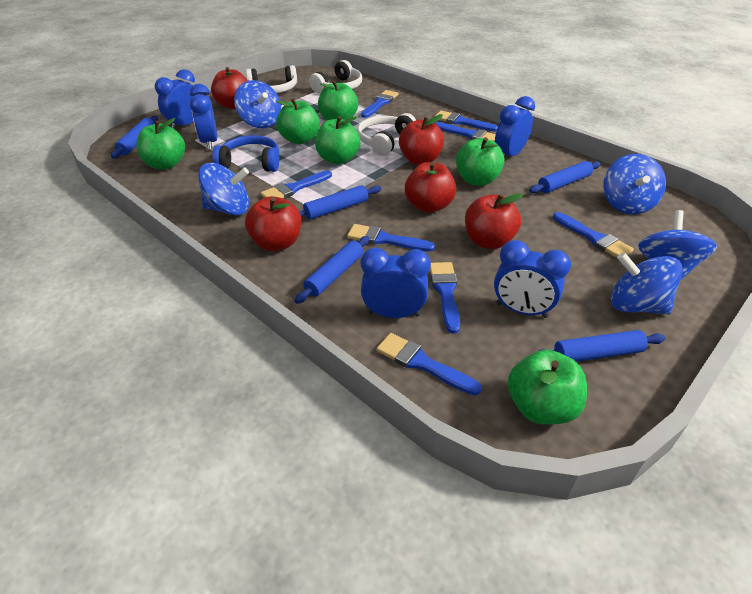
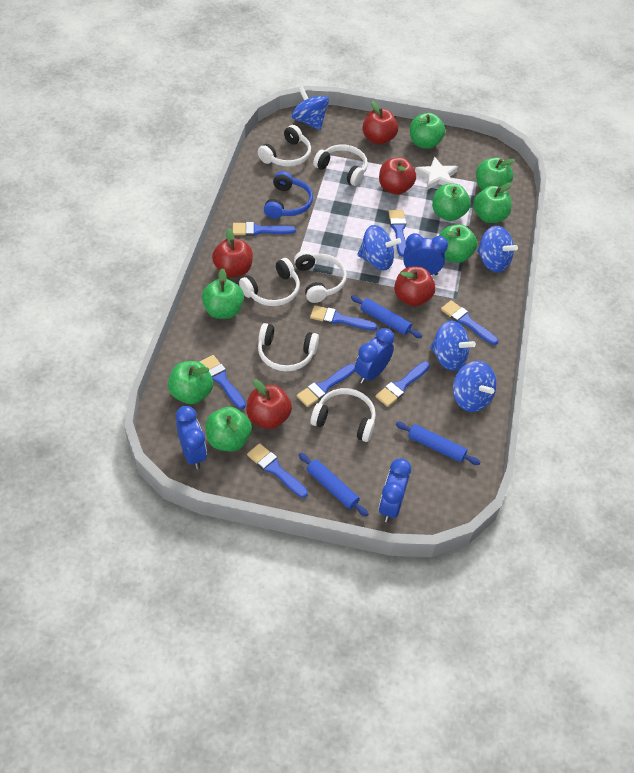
blue clock: 5 -> 4
blue rolling pin: 5 -> 3
green apple: 6 -> 8
white headphones: 3 -> 6
white star: 0 -> 1

